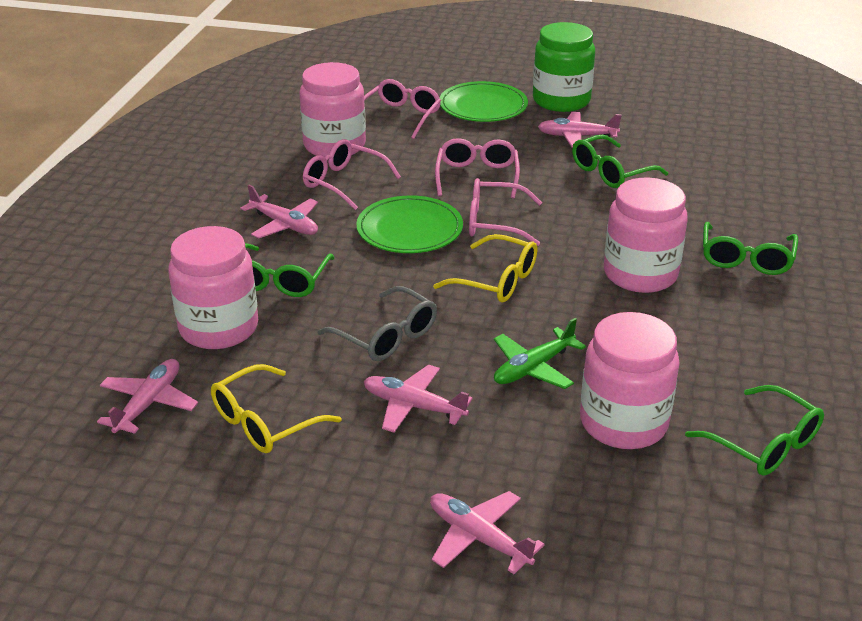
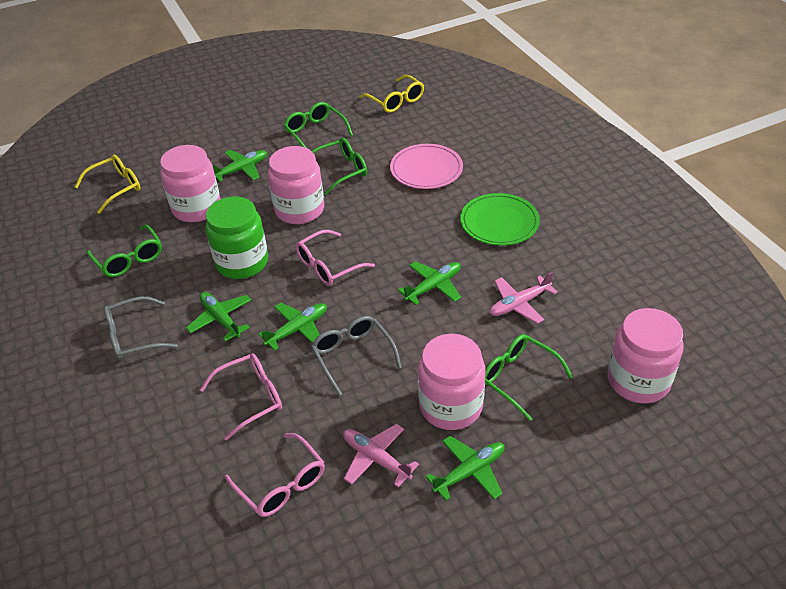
green plane: 1 -> 5
green plate: 2 -> 1
grey glasses: 1 -> 2
pink glasses: 4 -> 3
pink plane: 5 -> 2
pink plate: 0 -> 1

